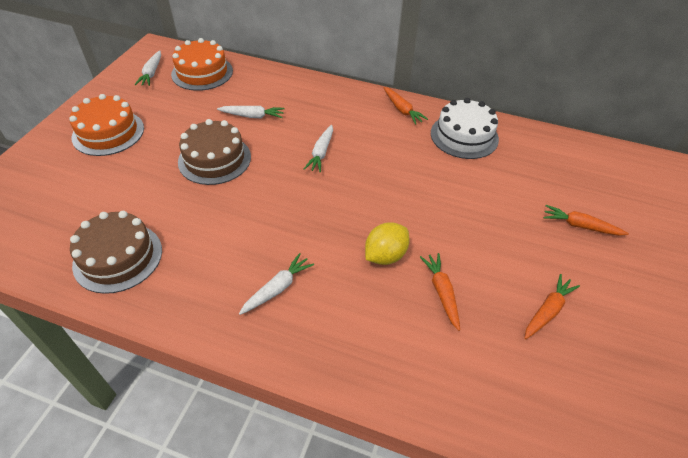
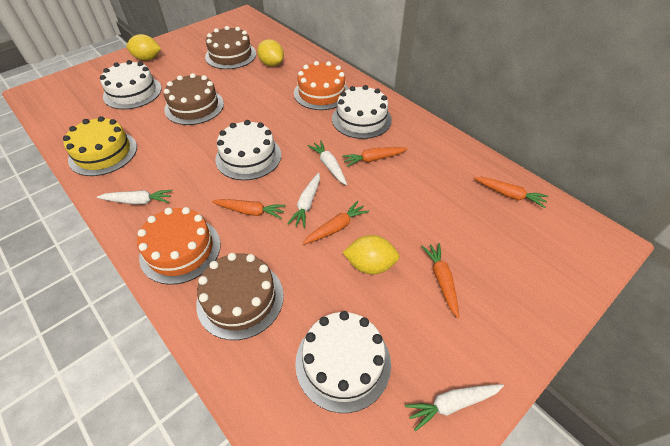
brown cake: 2 -> 3
orange carrot: 4 -> 5
white cake: 1 -> 4
yellow cake: 0 -> 1
yellow lemon: 1 -> 3

